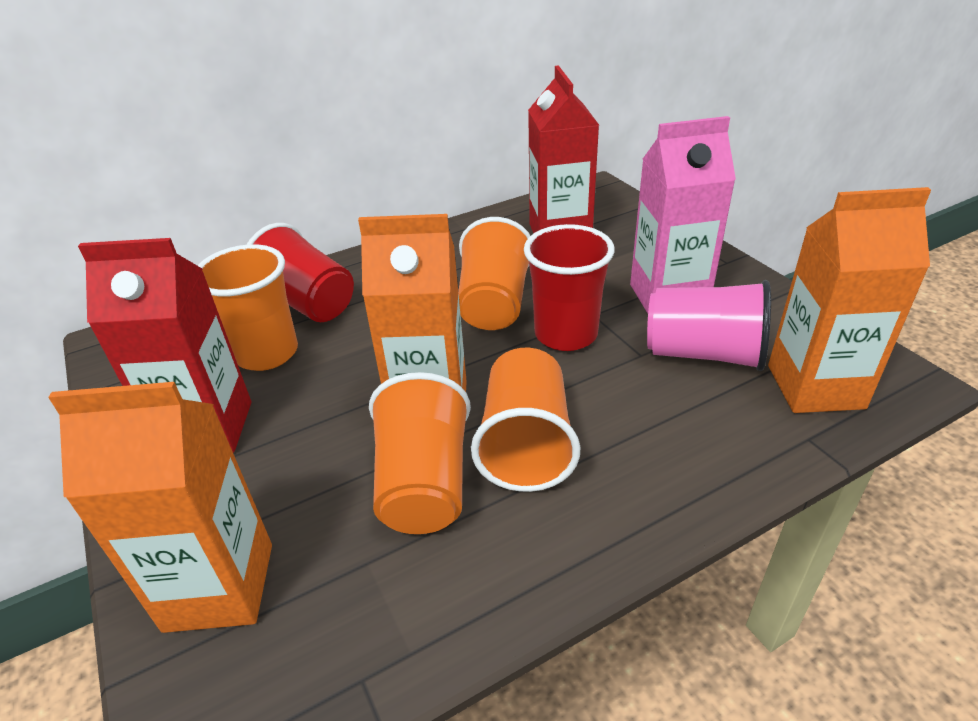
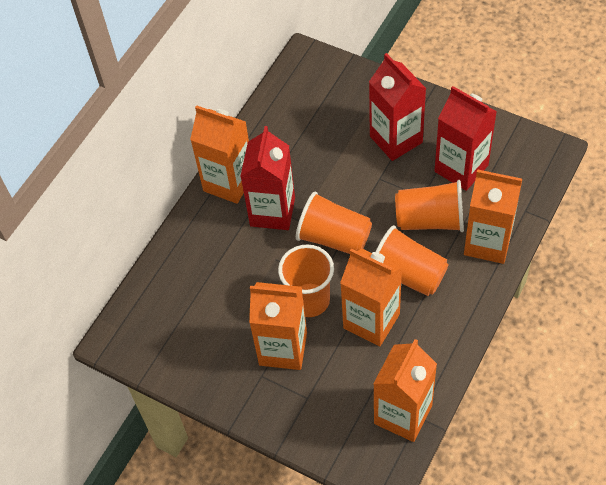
orange carton: 3 -> 5
pink carton: 1 -> 0
pink cup: 1 -> 0
red carton: 2 -> 3
red cup: 2 -> 0

